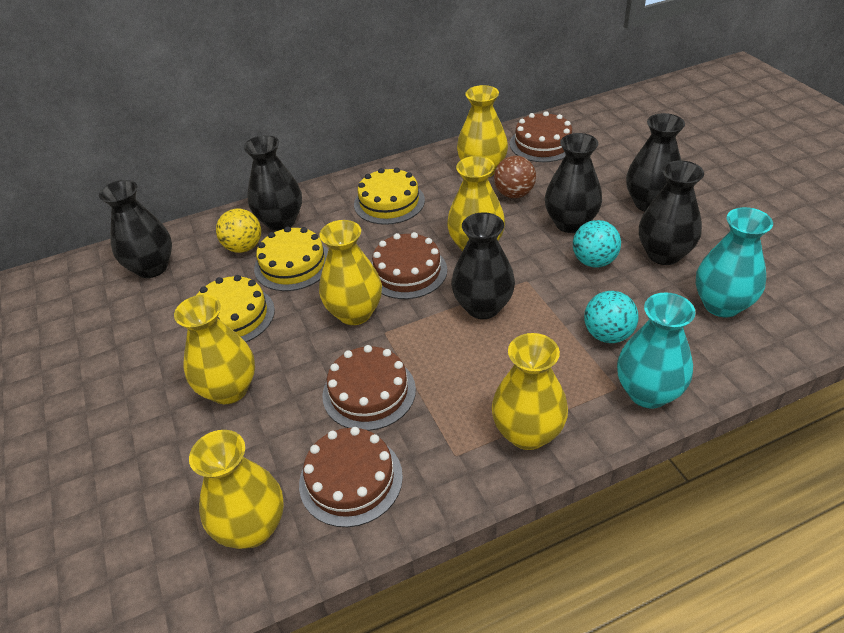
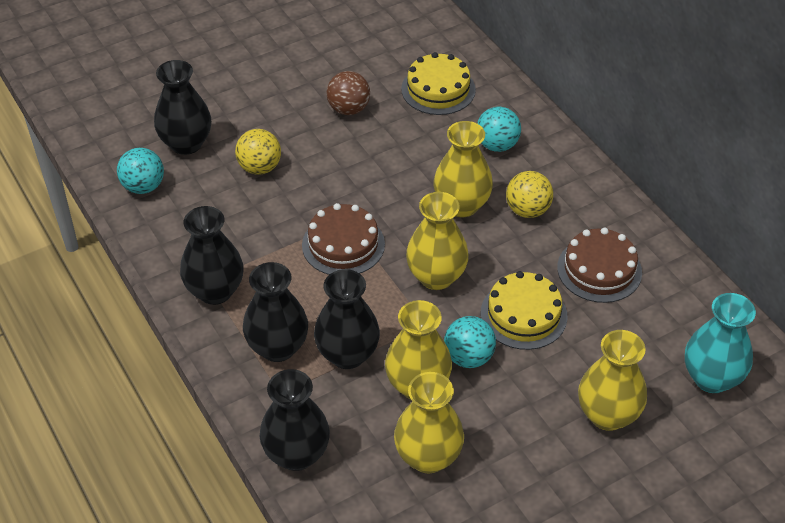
black vase: 6 -> 5
brown cake: 4 -> 2
turquoise ball: 2 -> 3
turquoise vase: 2 -> 1
yellow ball: 1 -> 2
yellow cake: 3 -> 2
yellow vase: 6 -> 5

